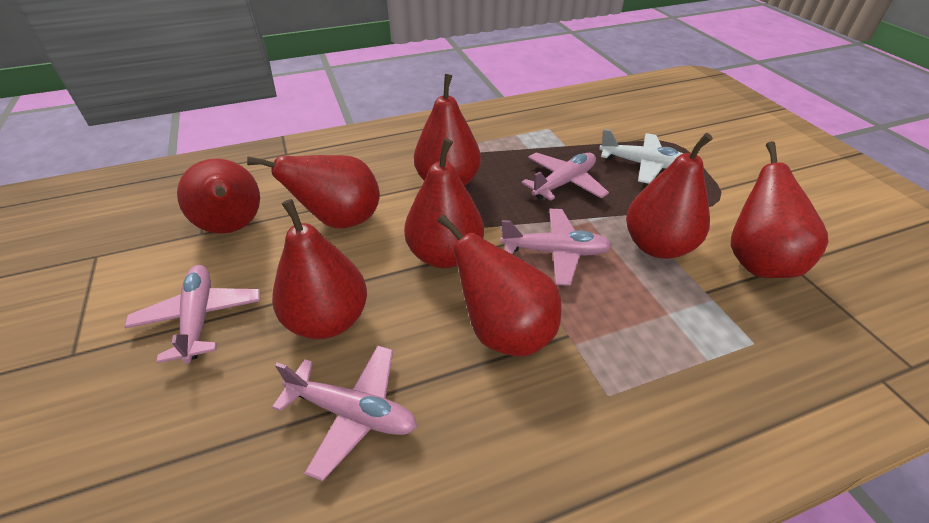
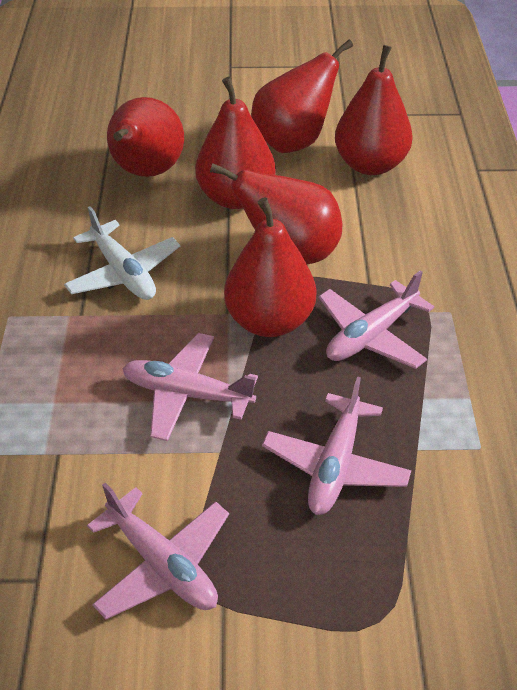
red pear: 8 -> 6

